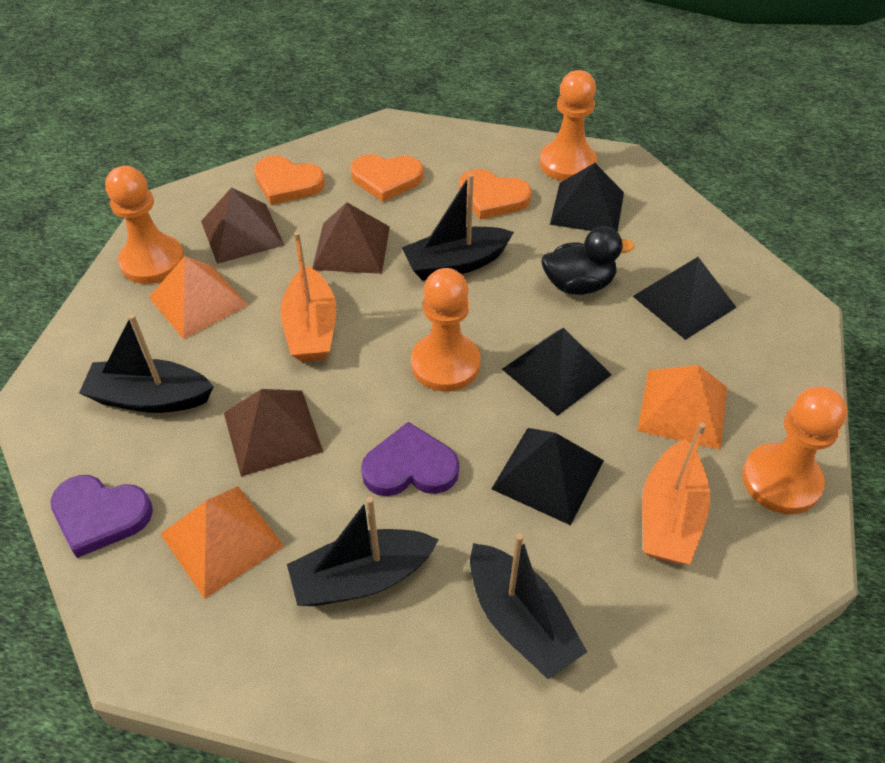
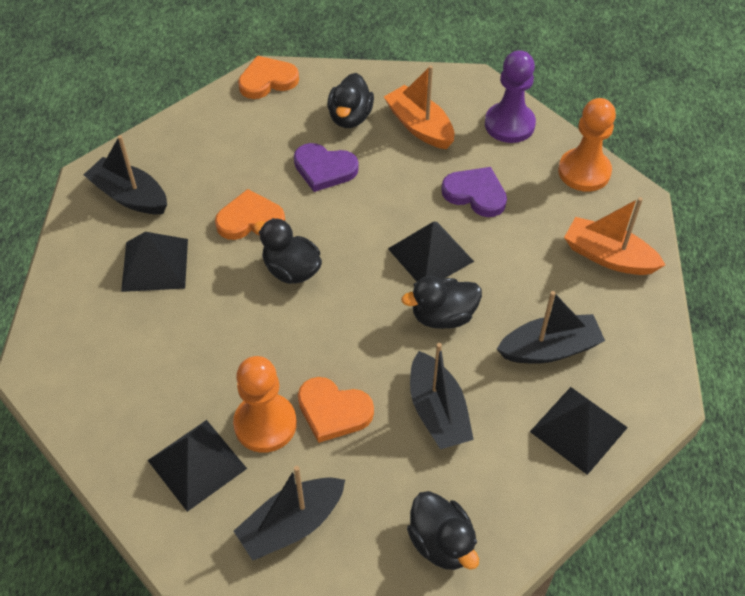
black duck: 1 -> 4
brown pyramid: 3 -> 0
orange pawn: 4 -> 2
orange pyramid: 3 -> 0
purple pawn: 0 -> 1

